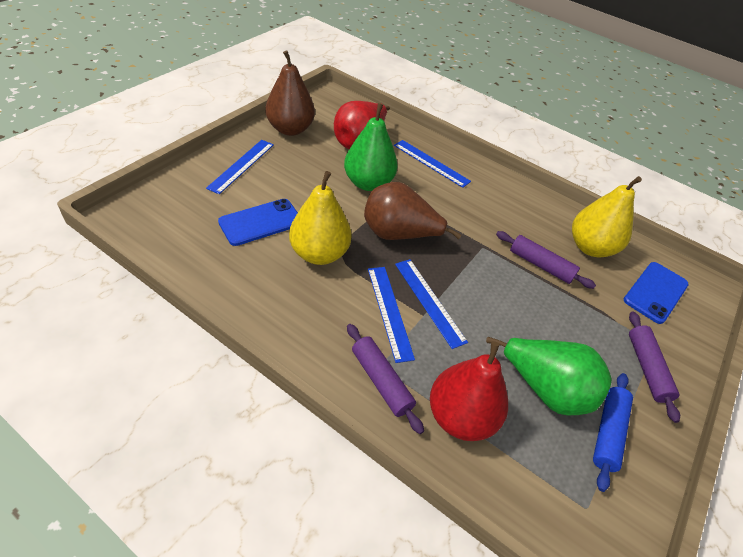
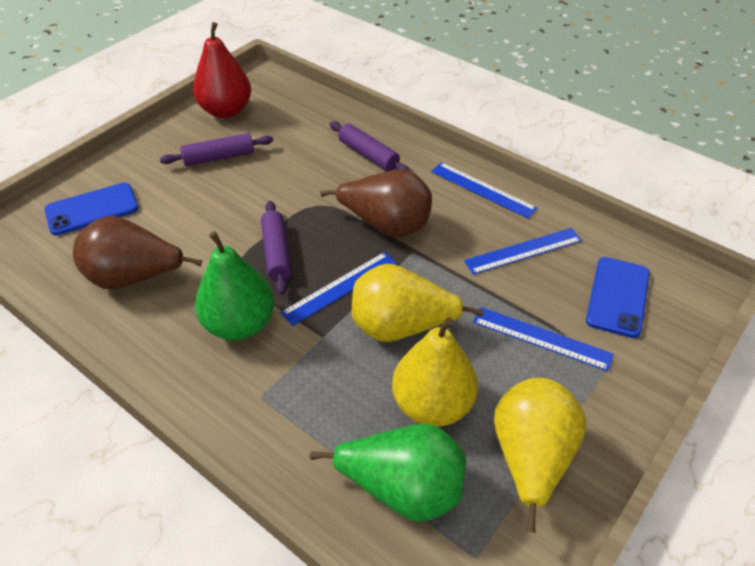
blue rolling pin: 1 -> 0
red pear: 2 -> 1
yellow pear: 2 -> 3

